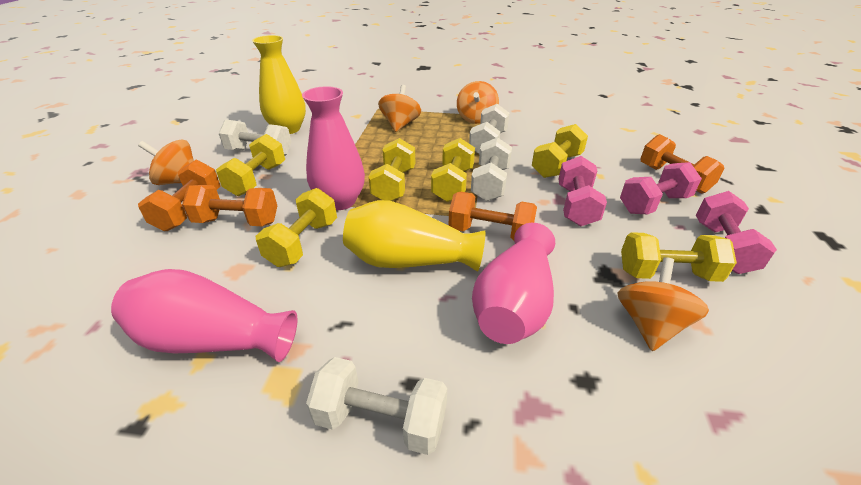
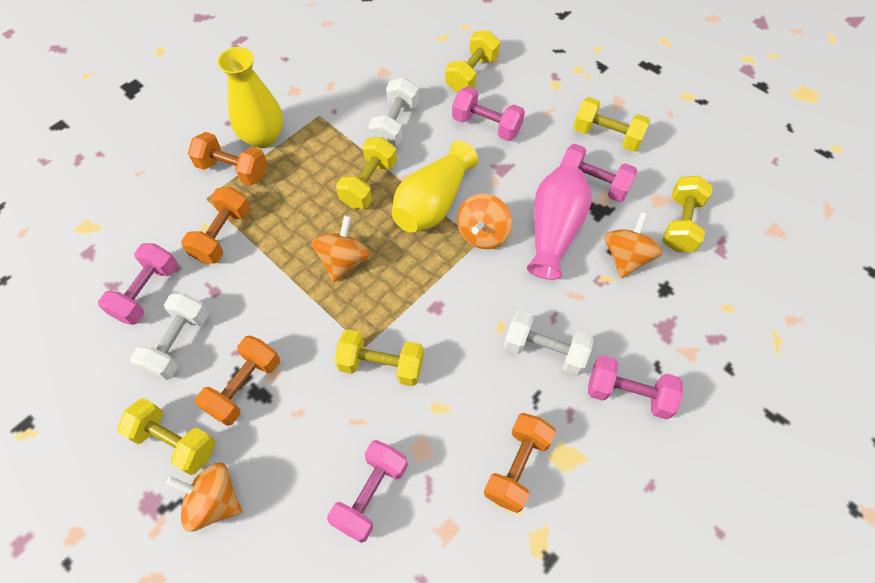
pink dumbbell: 3 -> 5
pink vase: 3 -> 1
white dumbbell: 4 -> 3

